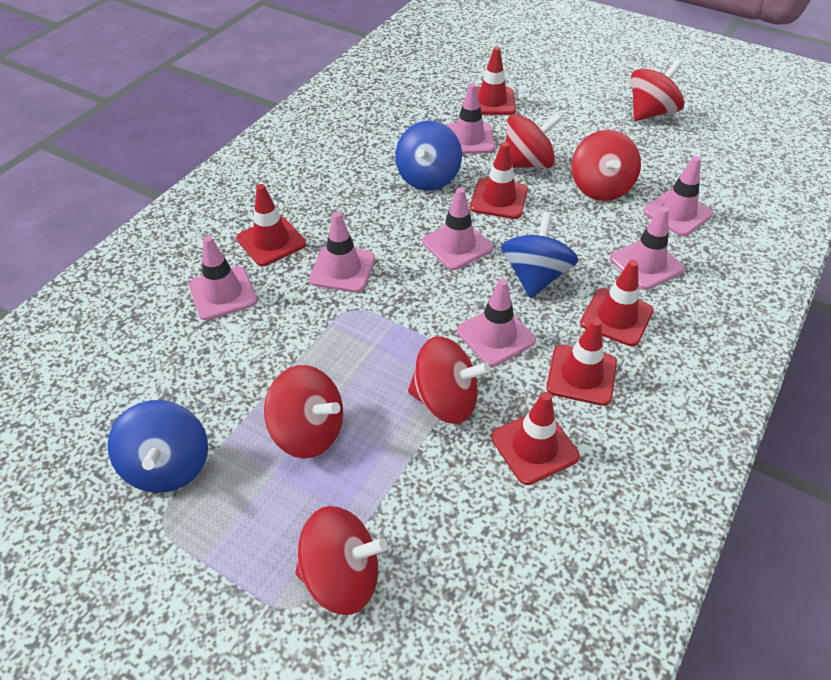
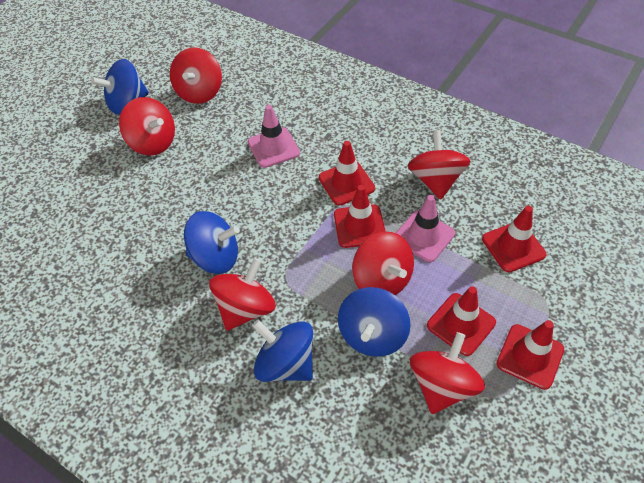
blue spinning top: 3 -> 4
pink traffic cone: 7 -> 2
red traffic cone: 6 -> 5

